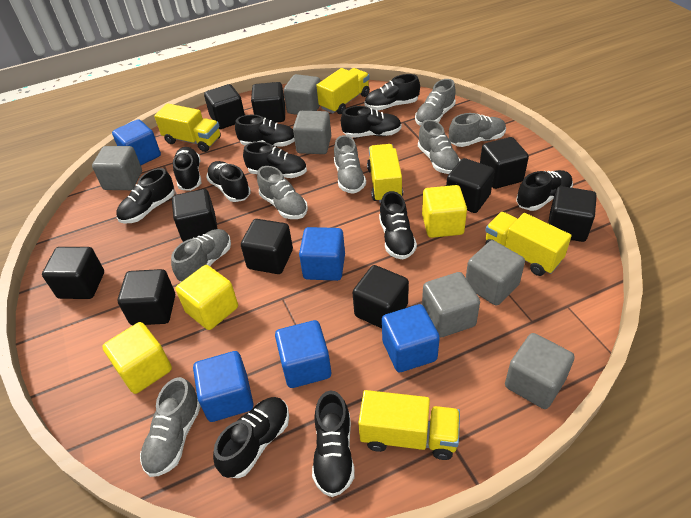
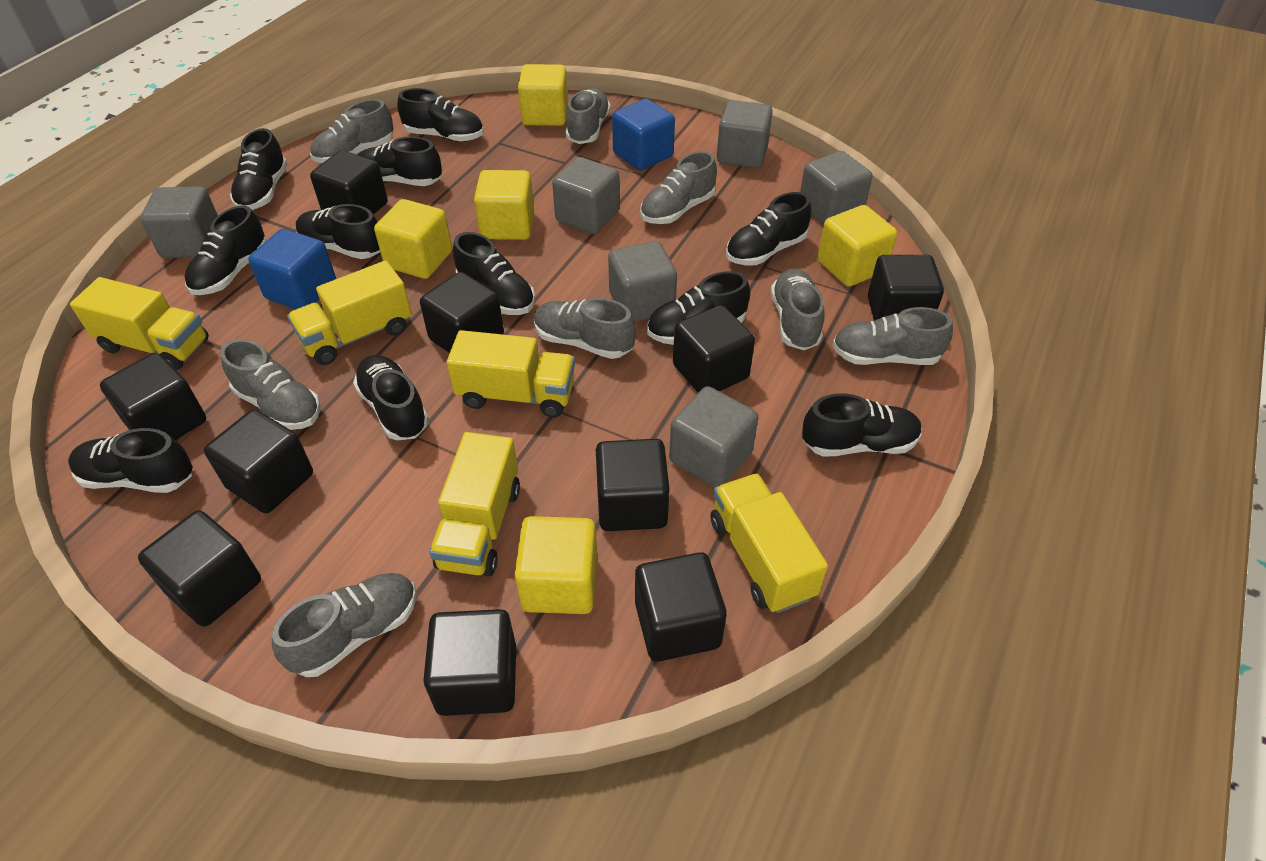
blue cube: 5 -> 2
grey shoe: 7 -> 8
yellow cube: 3 -> 5

